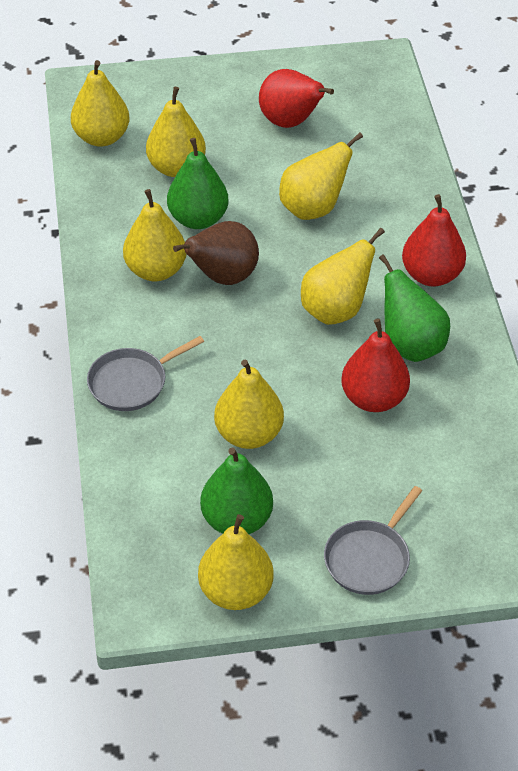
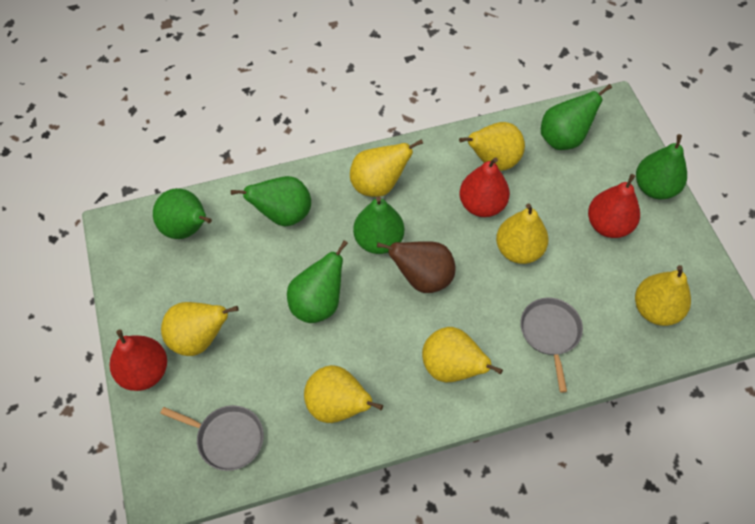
green pear: 3 -> 6

